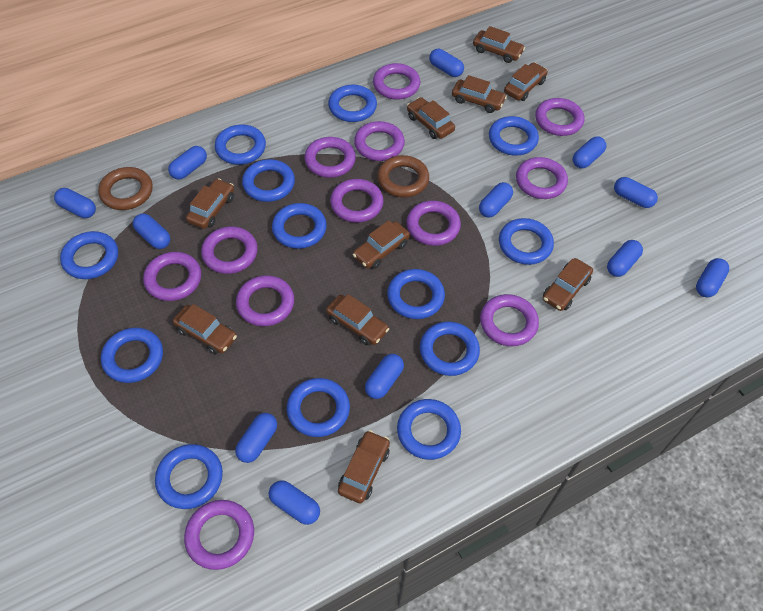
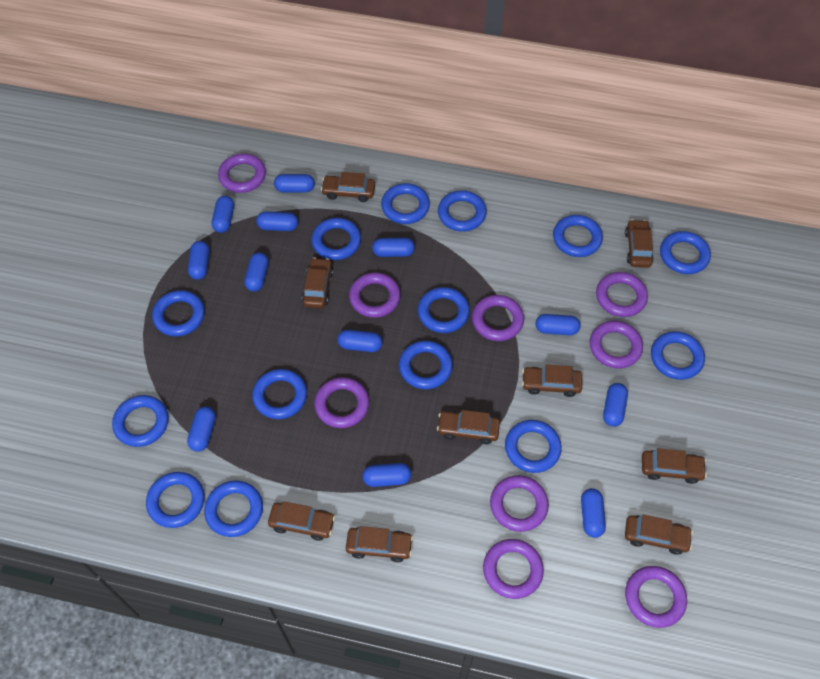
blue ring: 13 -> 14
brown car: 10 -> 9
brown ring: 2 -> 0
purple ring: 12 -> 9

